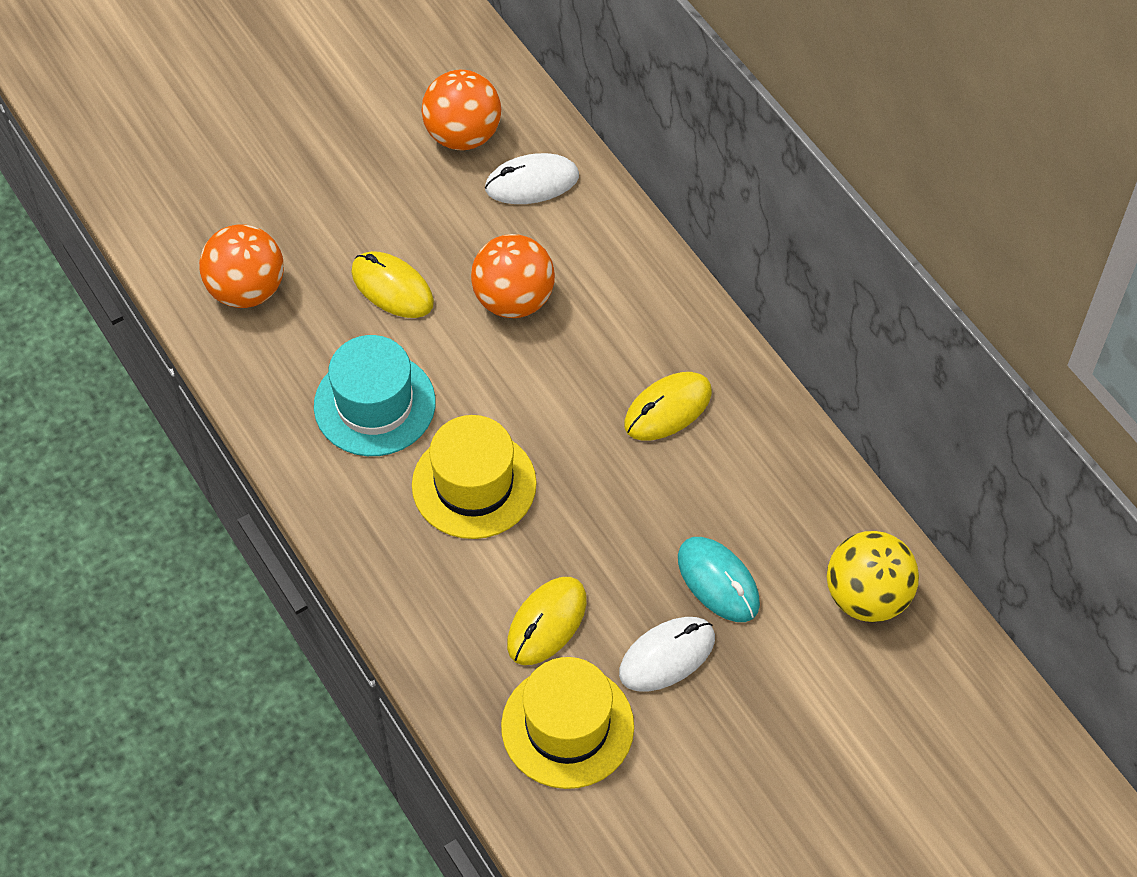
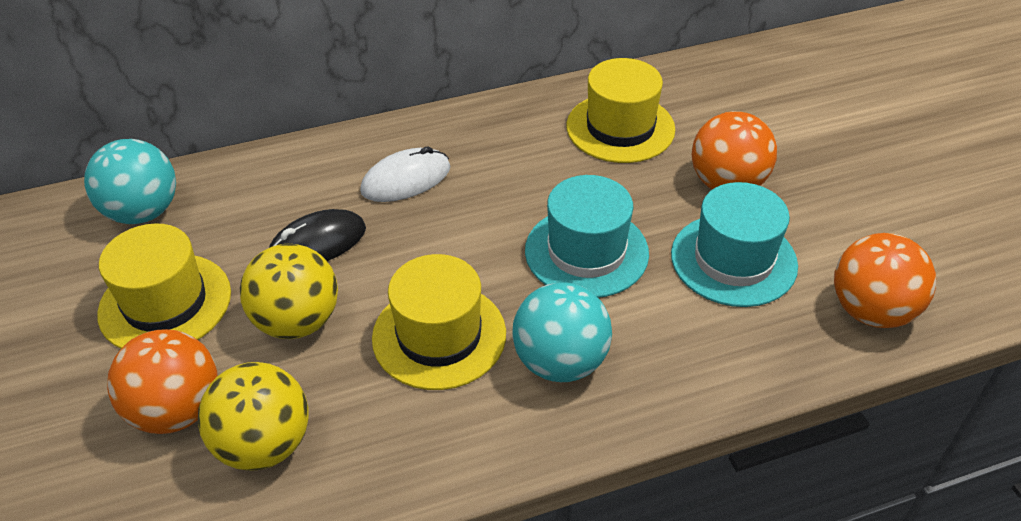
black mouse: 0 -> 1
turquoise ball: 0 -> 2
turquoise hat: 1 -> 2
turquoise mouse: 1 -> 0
white mouse: 2 -> 1
yellow ball: 1 -> 2
yellow hat: 2 -> 3
yellow mouse: 3 -> 0

